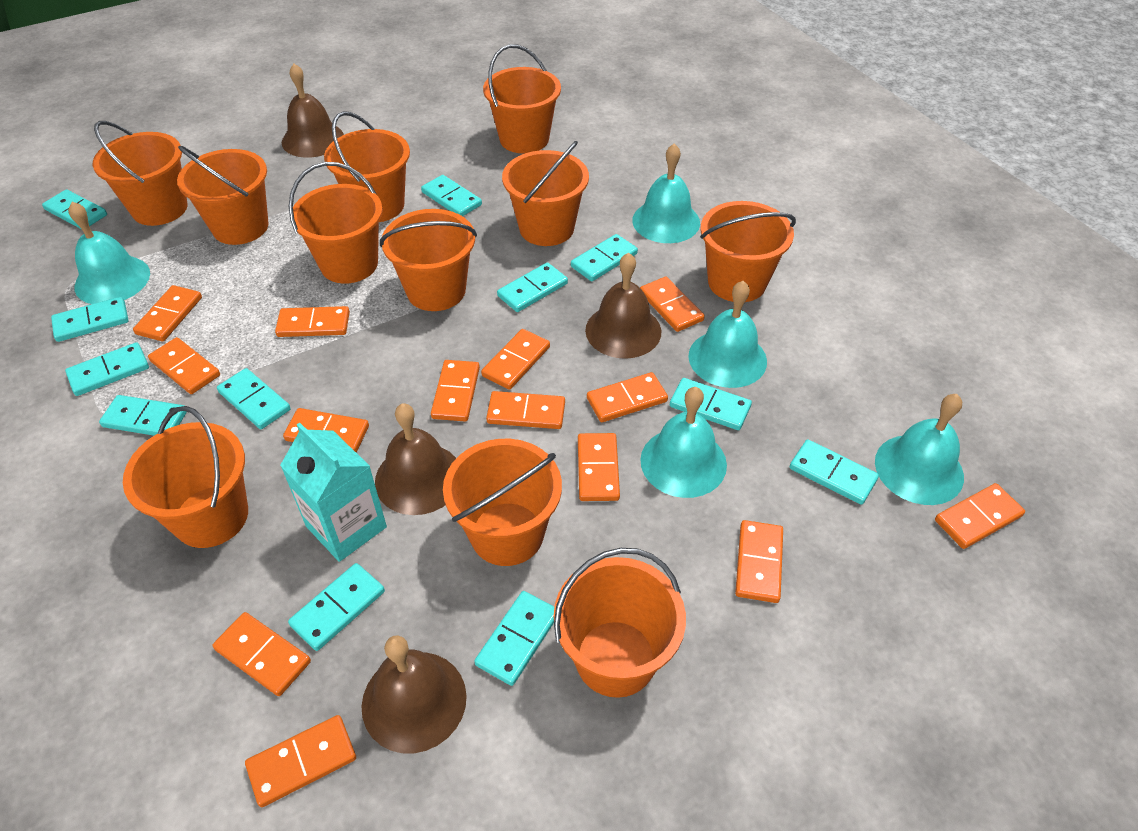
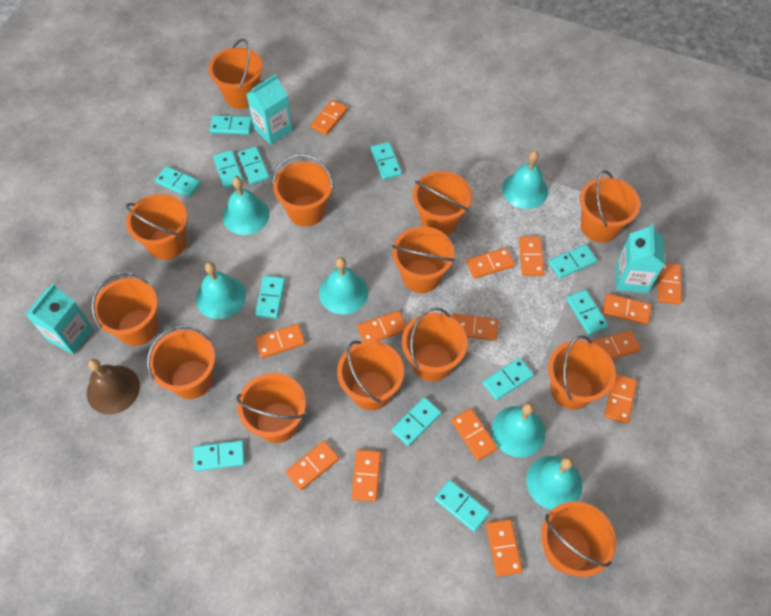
brown bell: 4 -> 1
orange bucket: 11 -> 13
turquoise bell: 5 -> 6
turquoise carton: 1 -> 3

